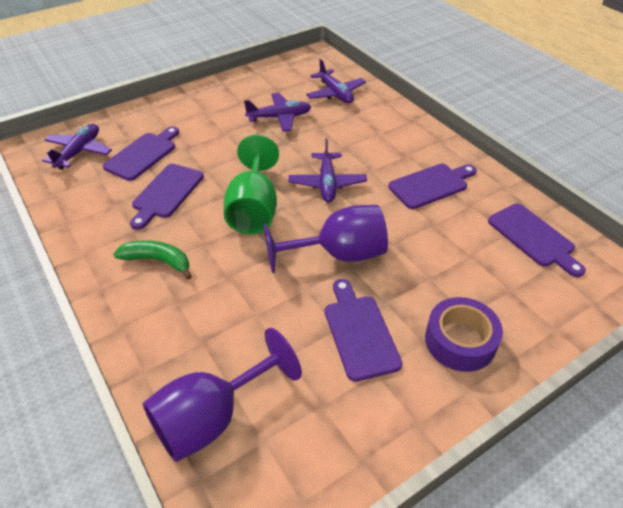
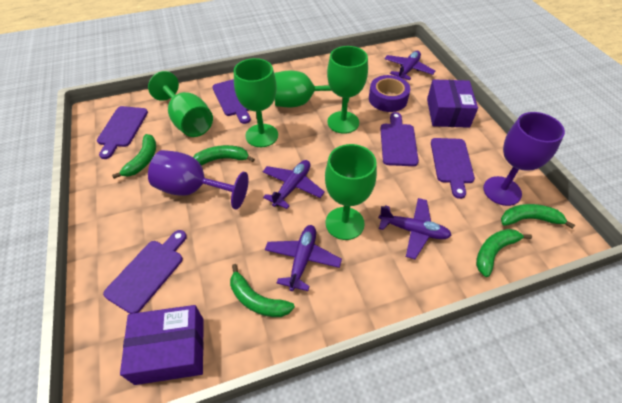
green banana: 1 -> 5
green goblet: 1 -> 5
purple box: 0 -> 2

